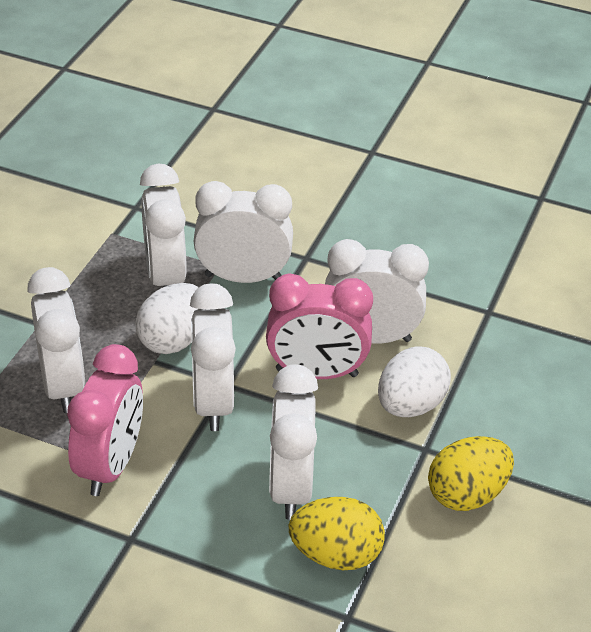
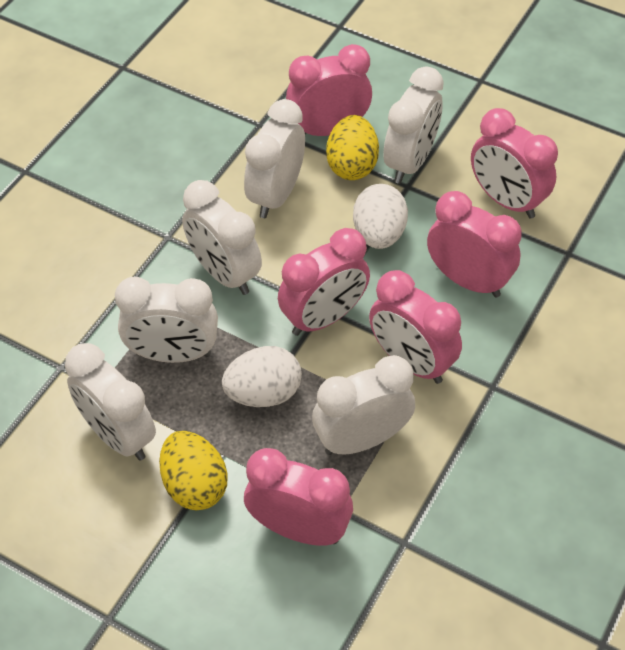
pink clock: 2 -> 6

